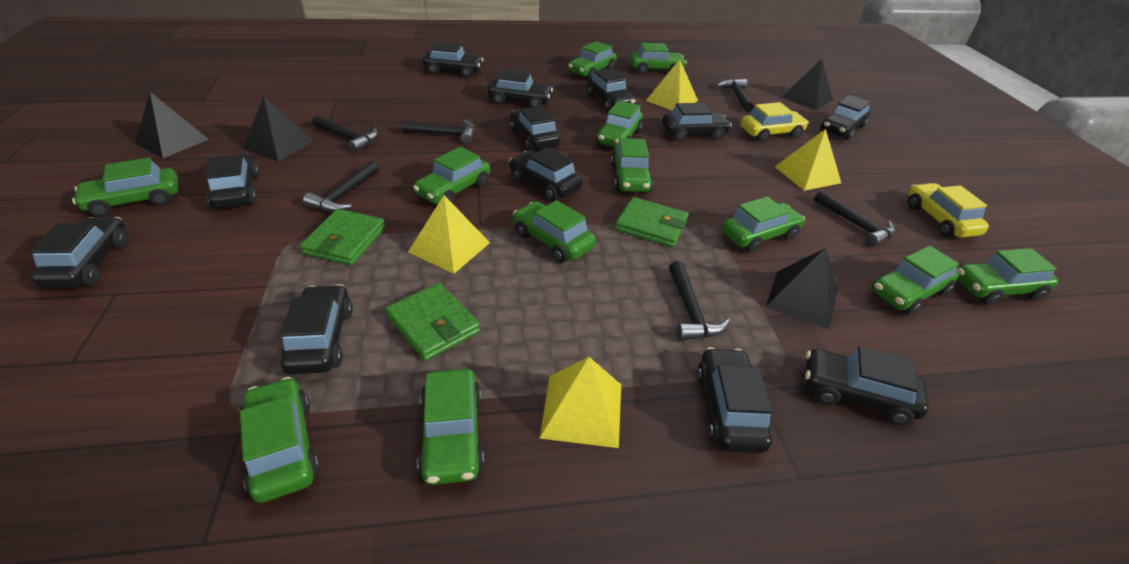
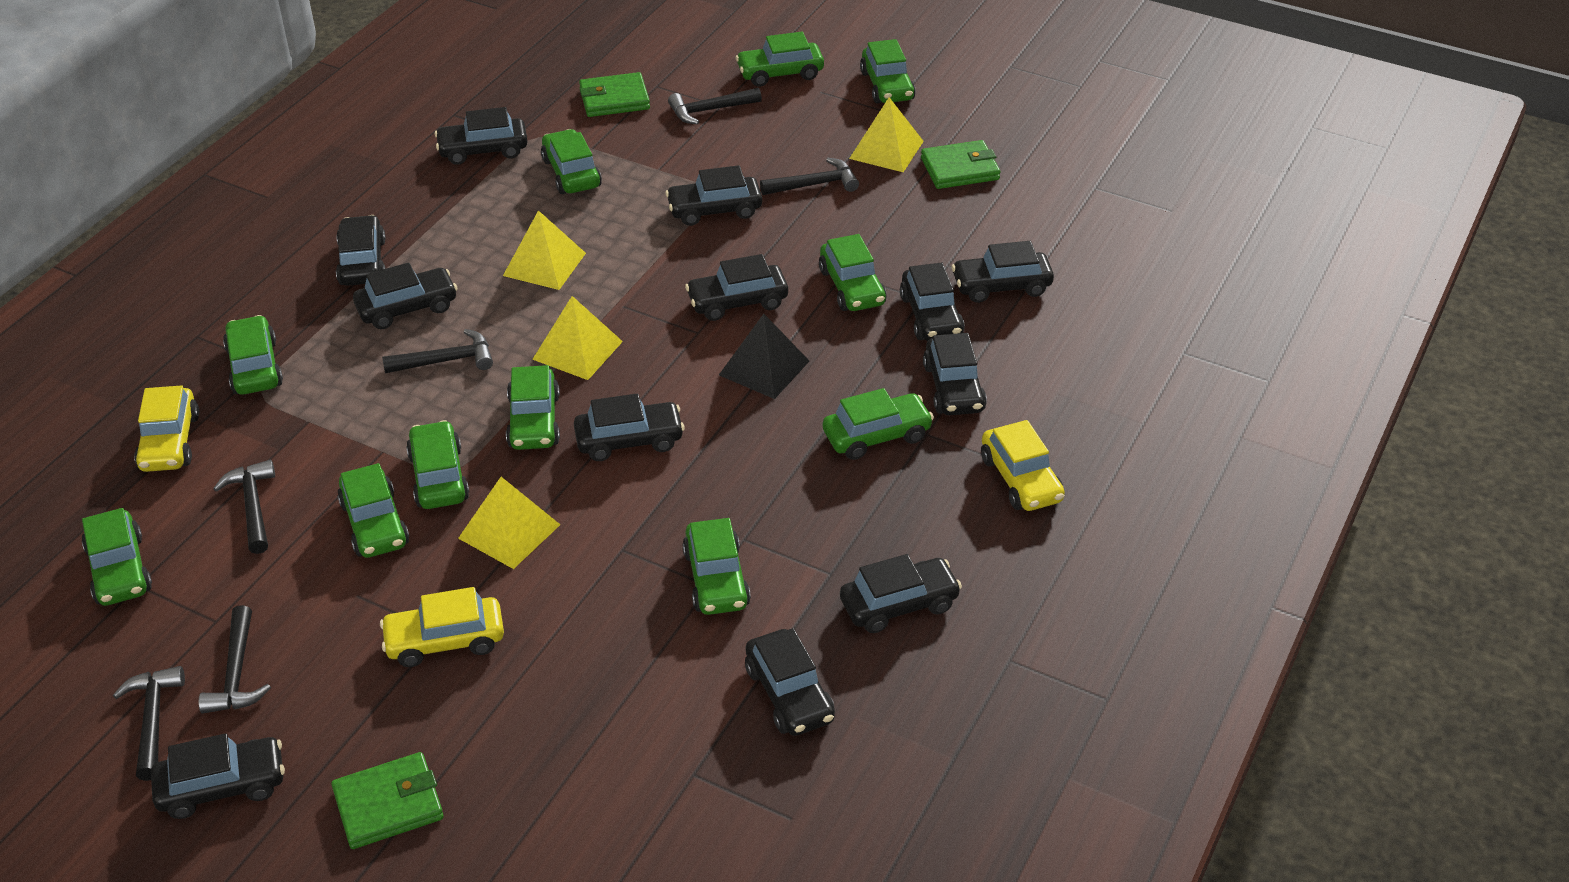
black pyramid: 4 -> 1
green car: 12 -> 11
yellow car: 2 -> 3

